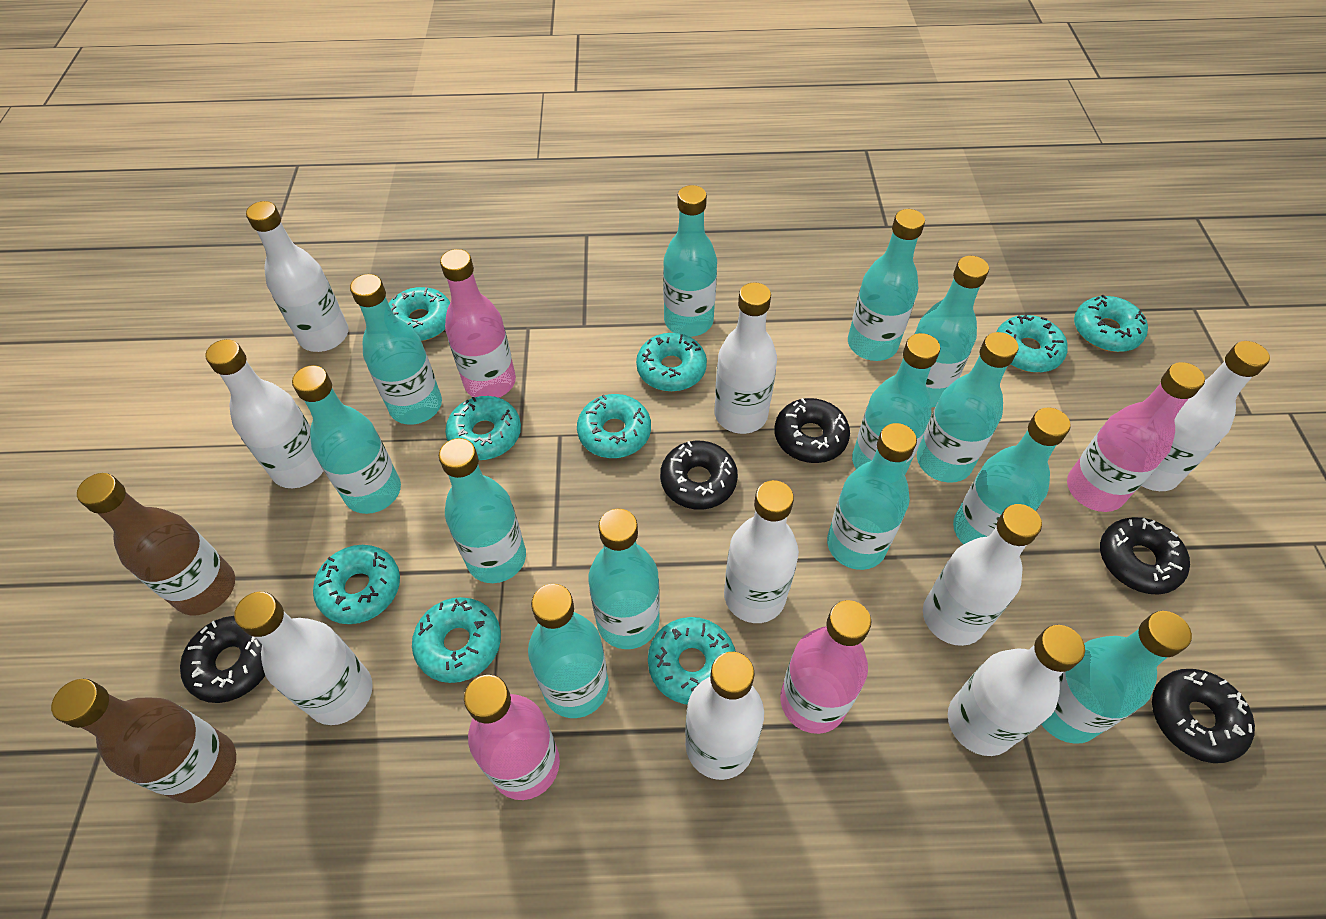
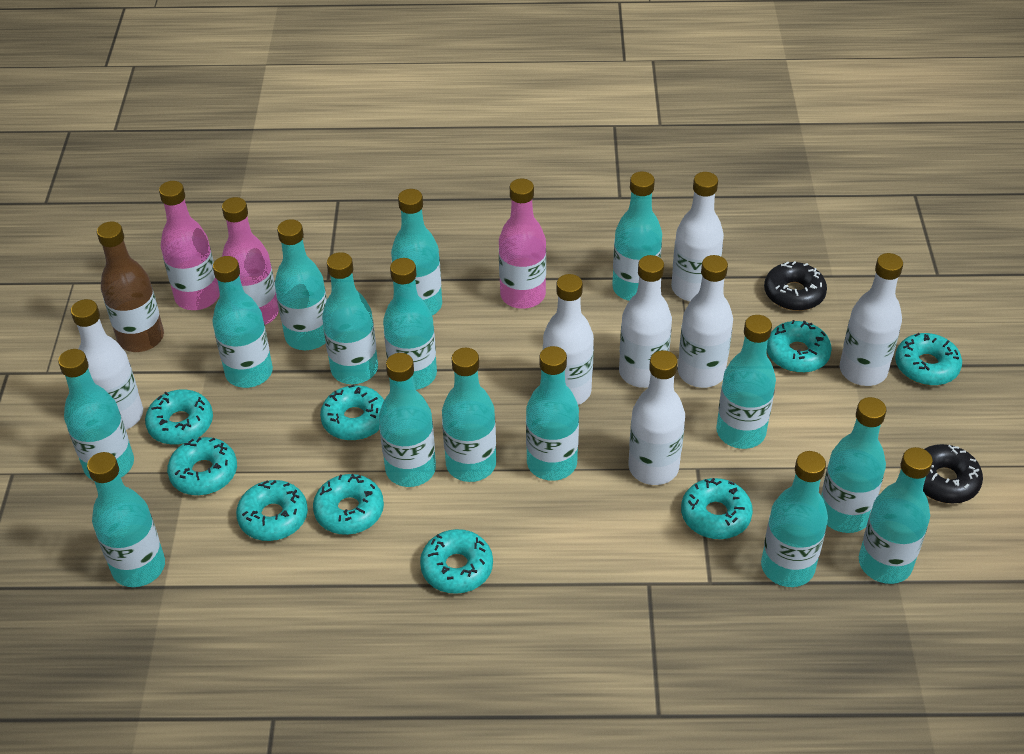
black donut: 5 -> 2
brown bottle: 2 -> 1
pink bottle: 4 -> 3
turquoise bottle: 13 -> 15
white bottle: 9 -> 7

